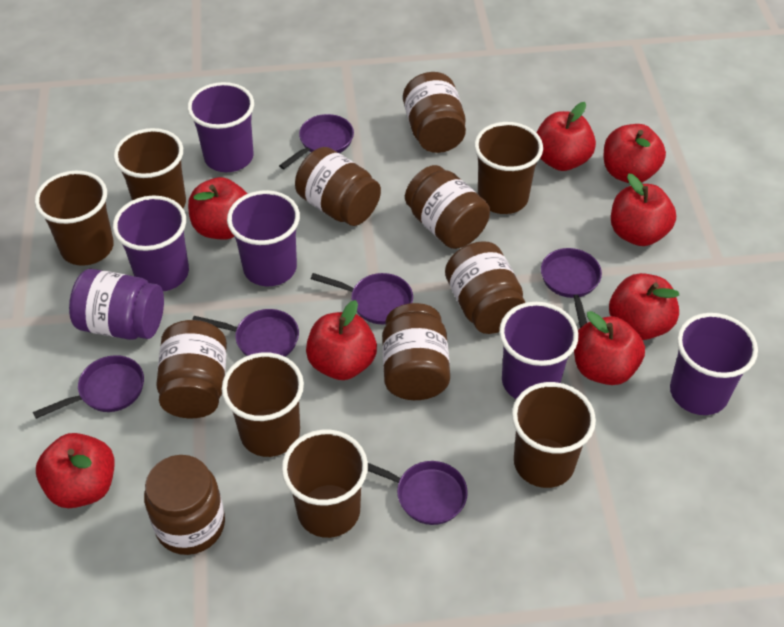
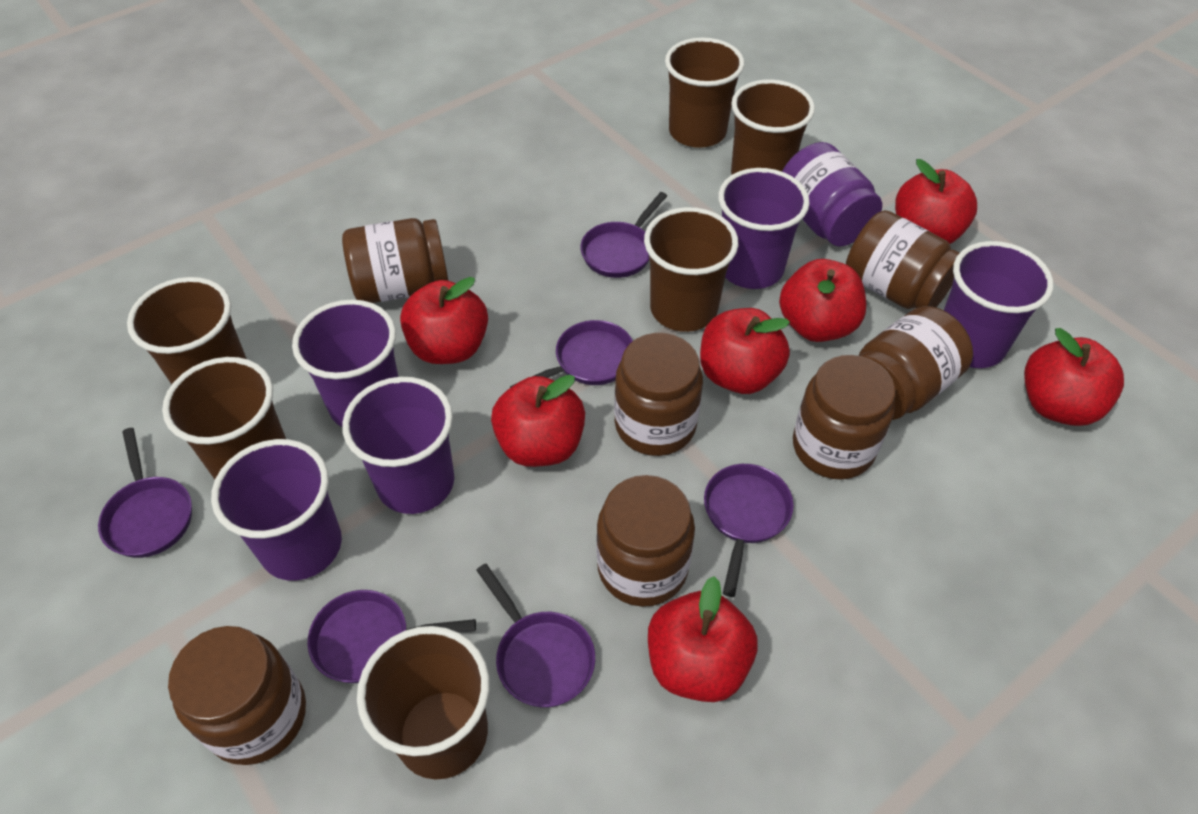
red apple: 8 -> 7

